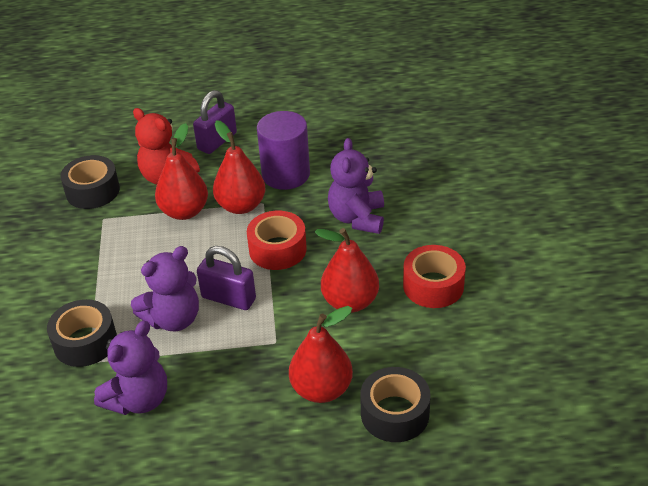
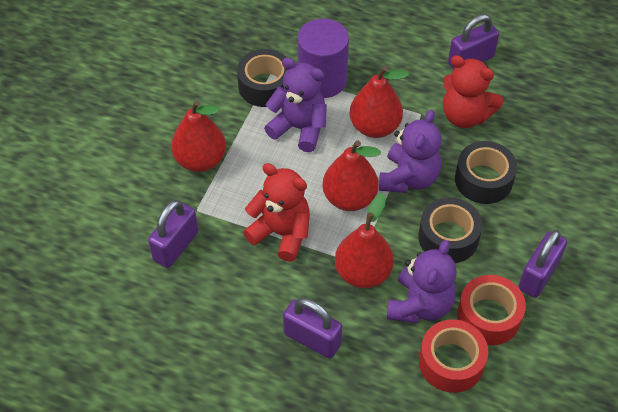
purple padlock: 2 -> 4
red teddy bear: 1 -> 2

